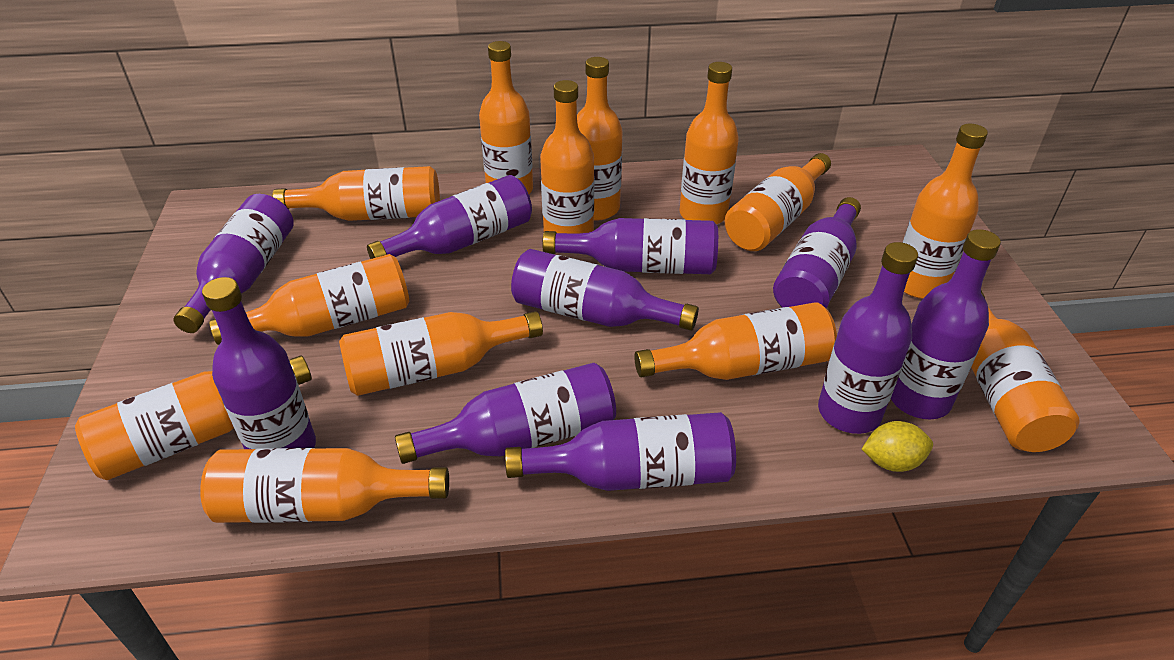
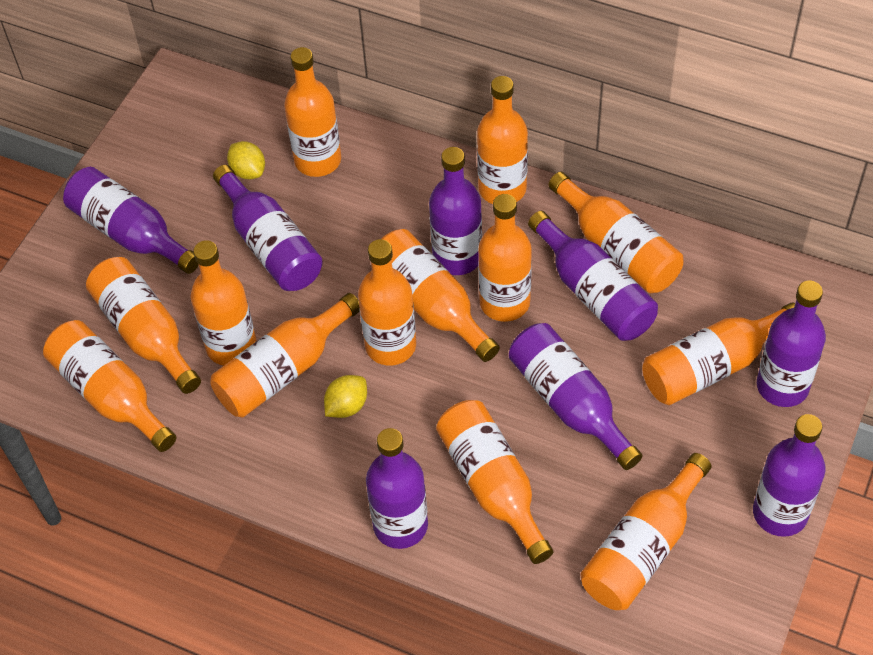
purple bottle: 10 -> 8
yellow lemon: 1 -> 2

